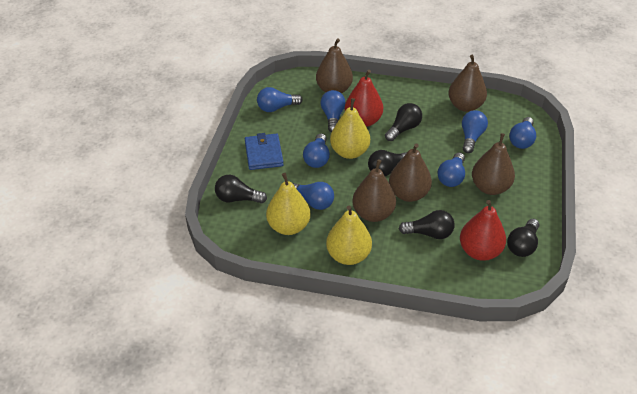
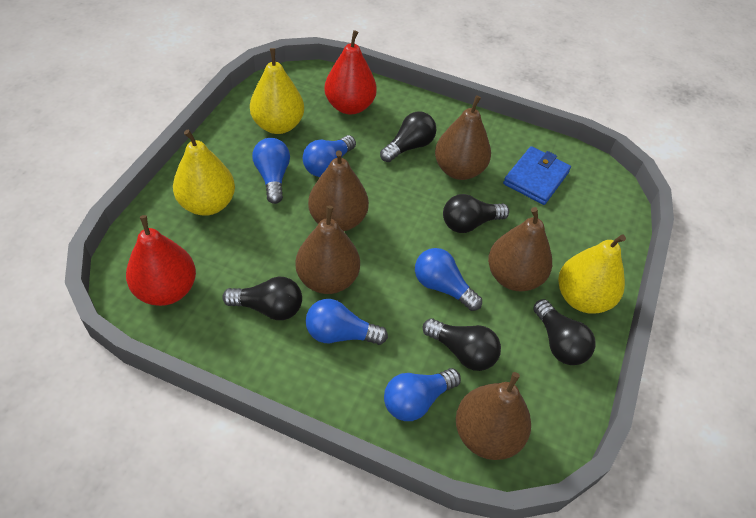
blue light bulb: 7 -> 5

